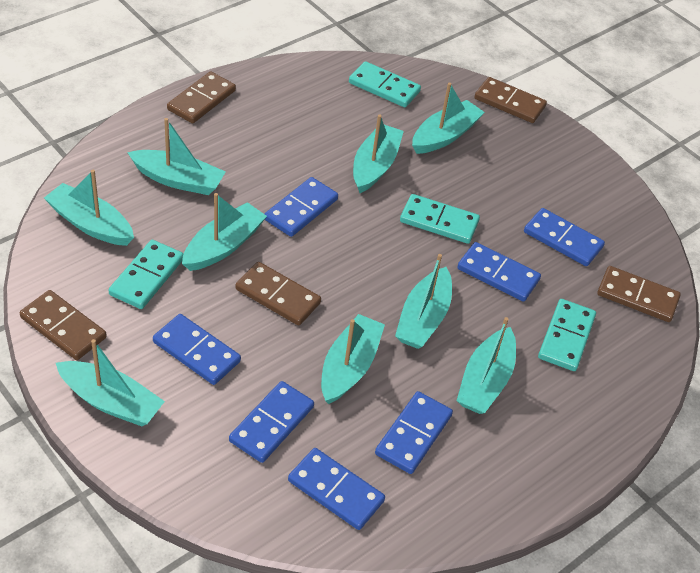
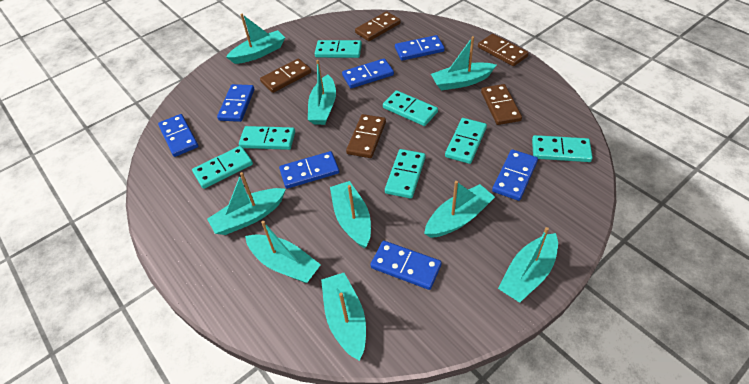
turquoise domino: 4 -> 7

